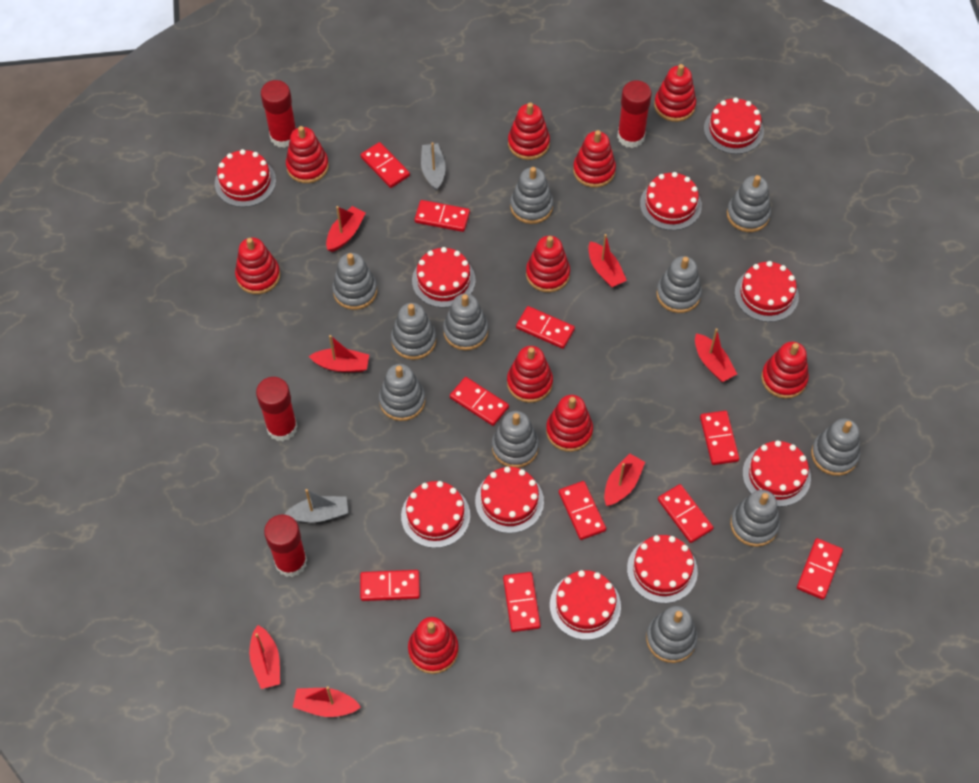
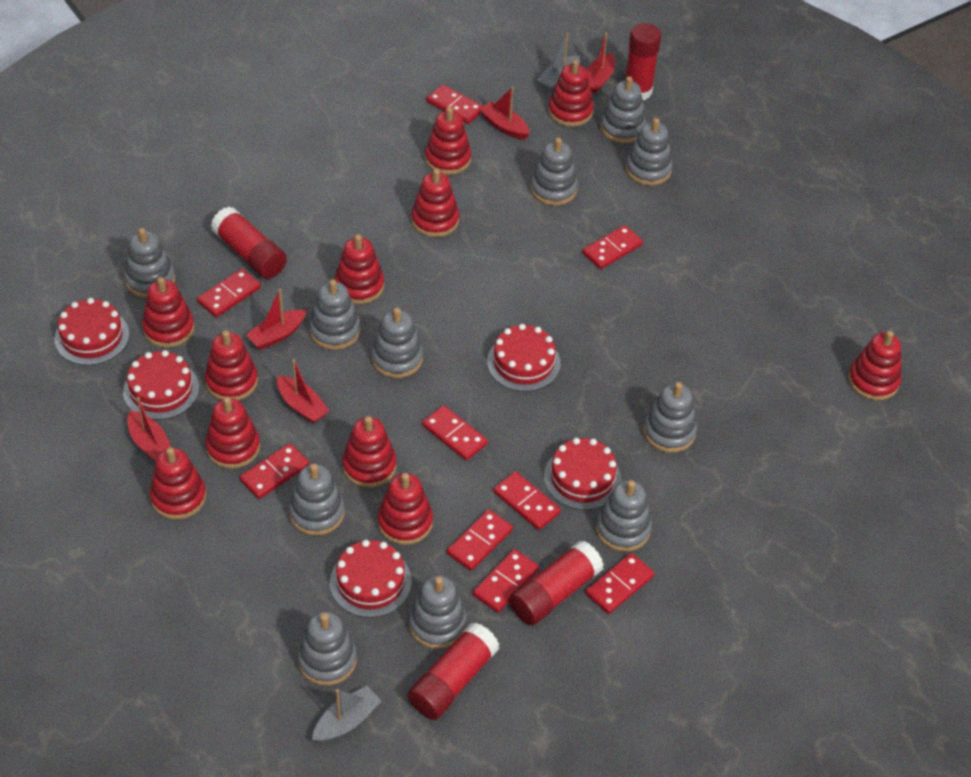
red boat: 7 -> 5
red cake: 10 -> 5
red domino: 10 -> 9
red stacking toy: 10 -> 11

